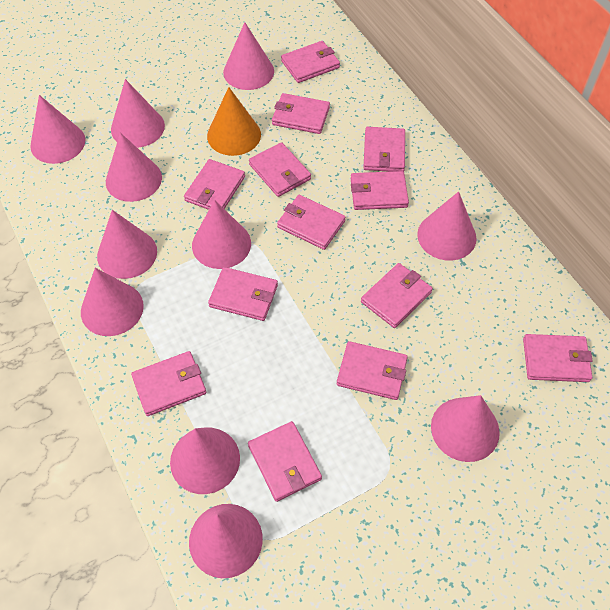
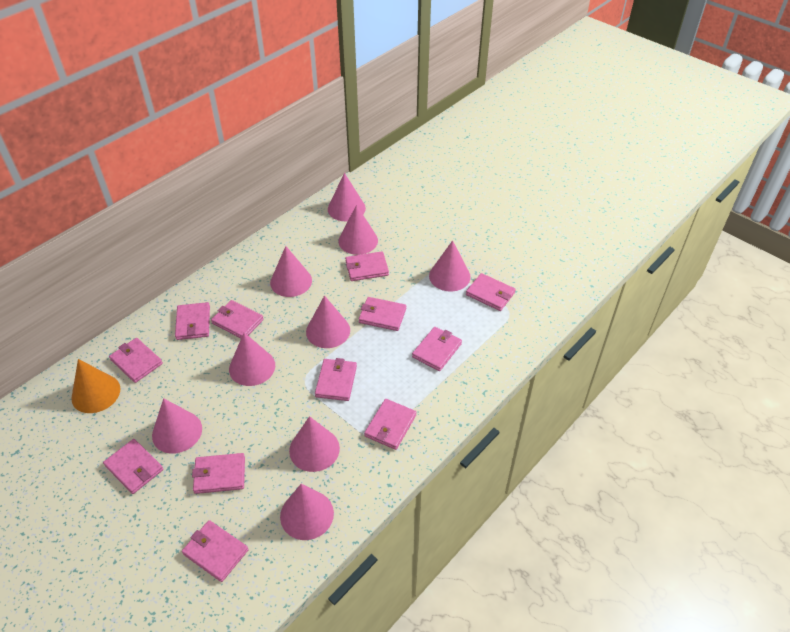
pink cone: 11 -> 9
pink wallet: 13 -> 12

